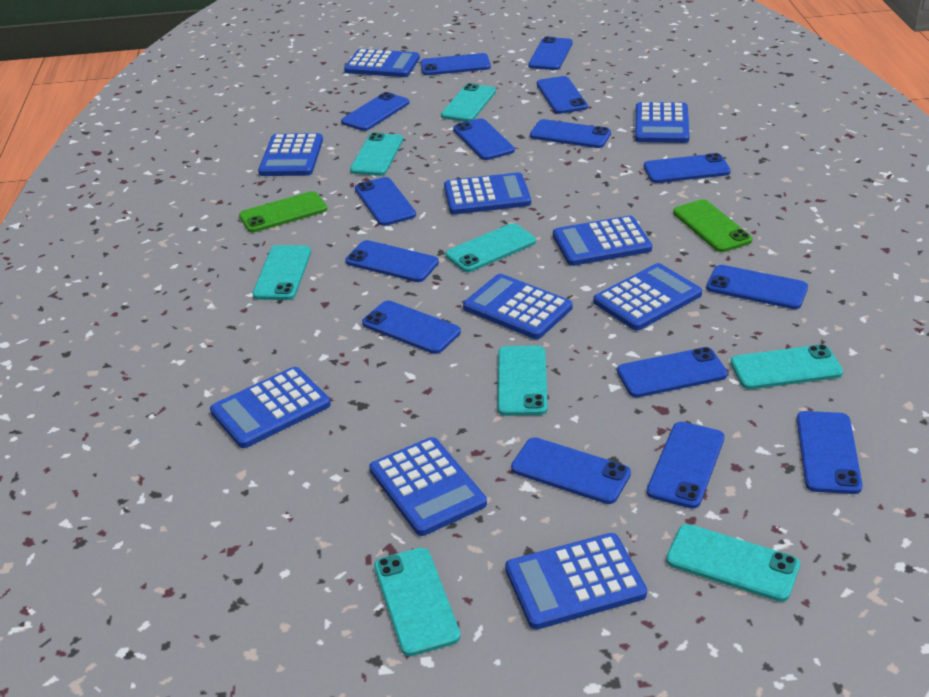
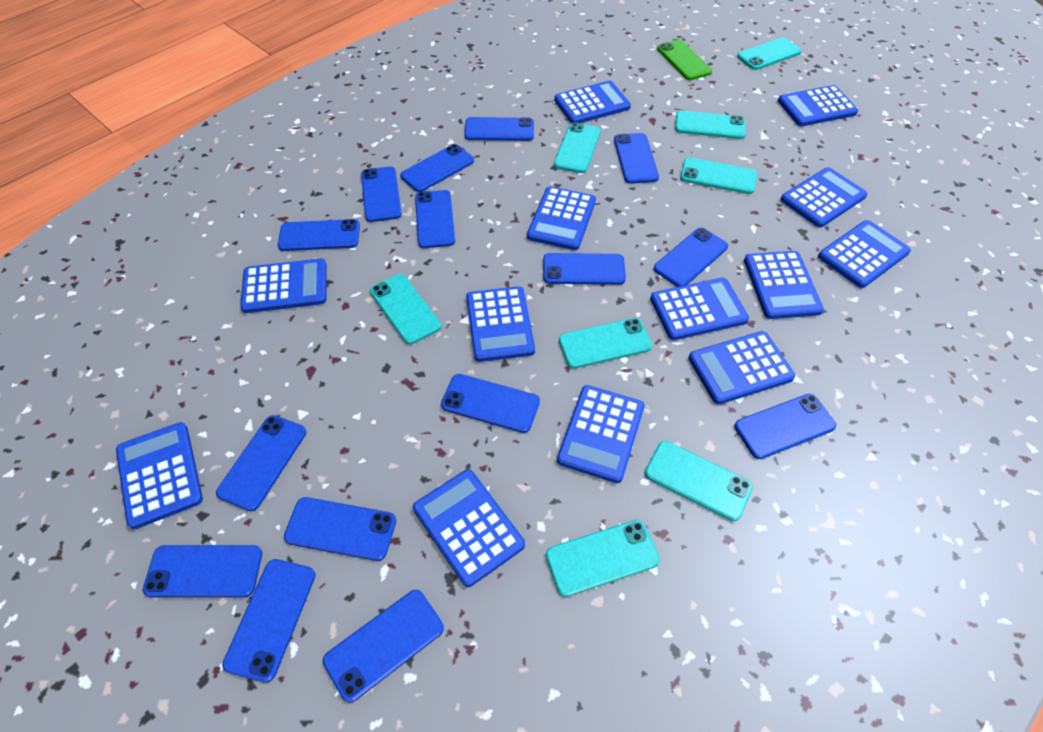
blue calculator: 10 -> 13
green phone: 2 -> 1

